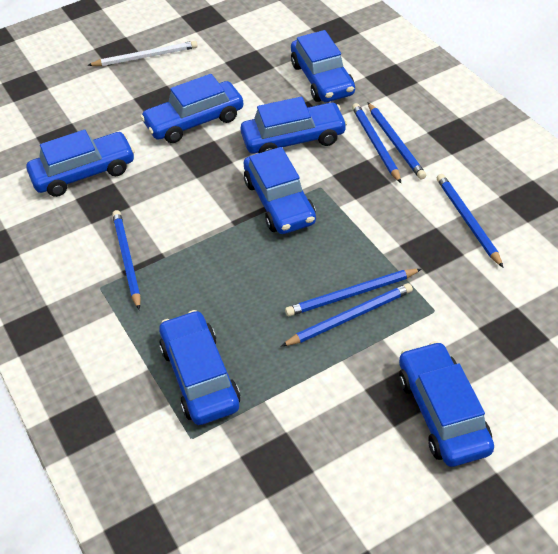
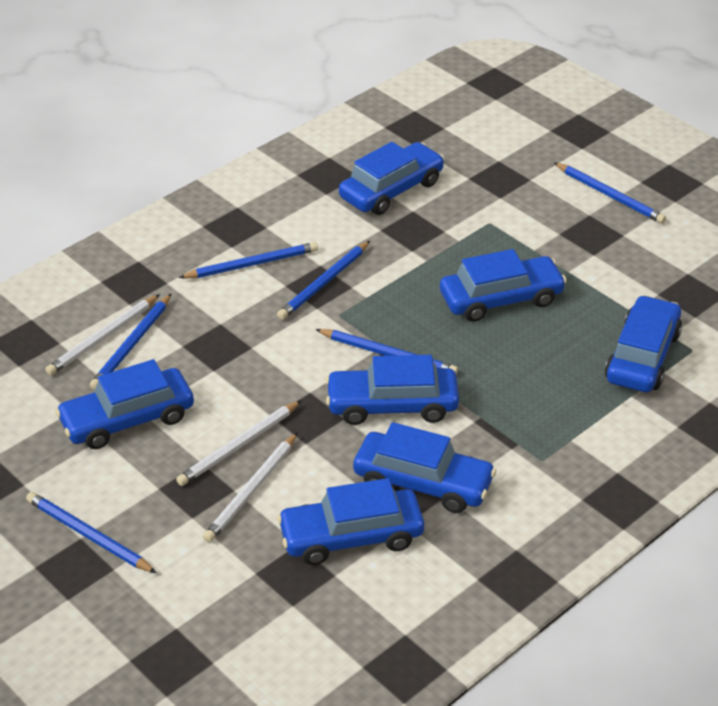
white pencil: 1 -> 3

